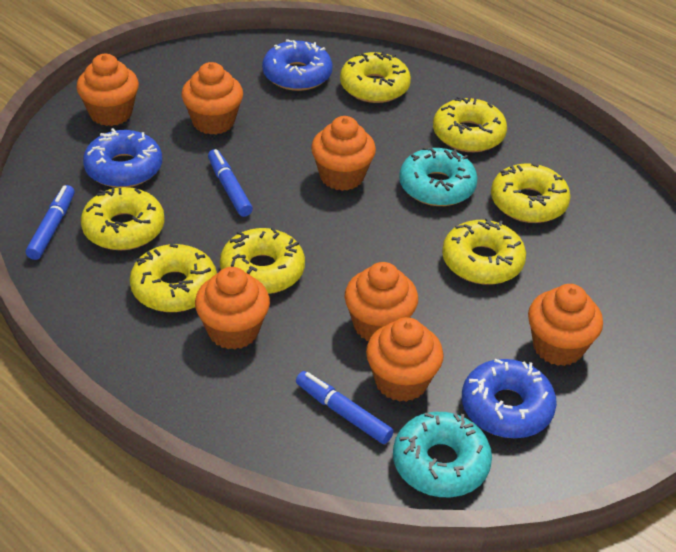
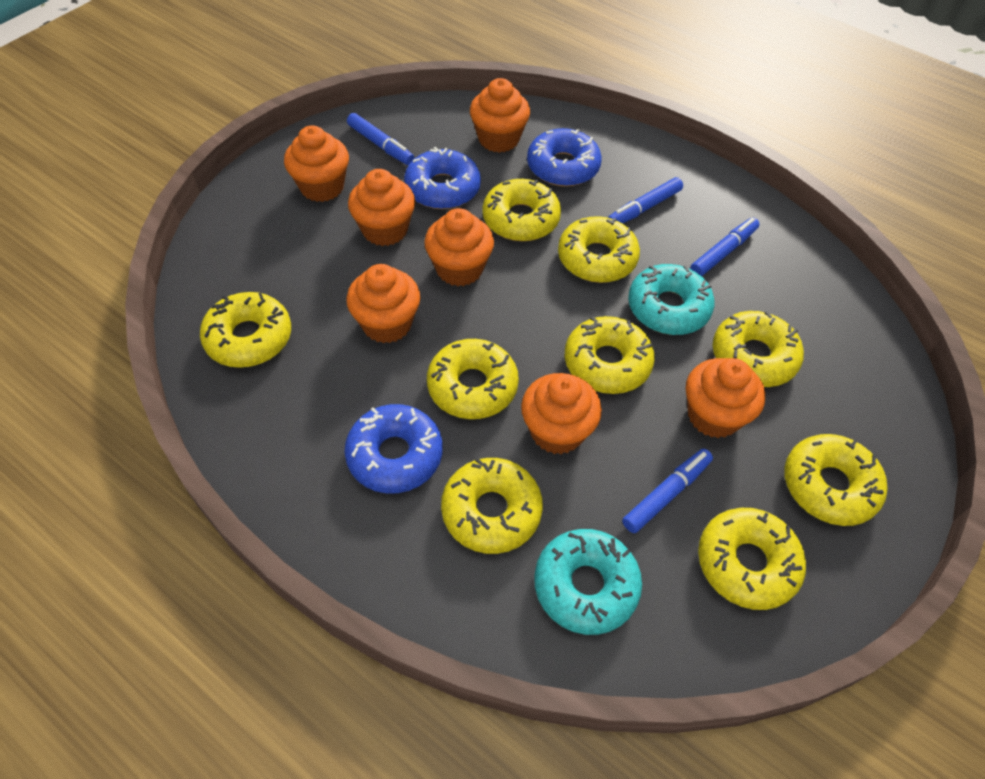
blue marker: 3 -> 4
yellow donut: 7 -> 9

